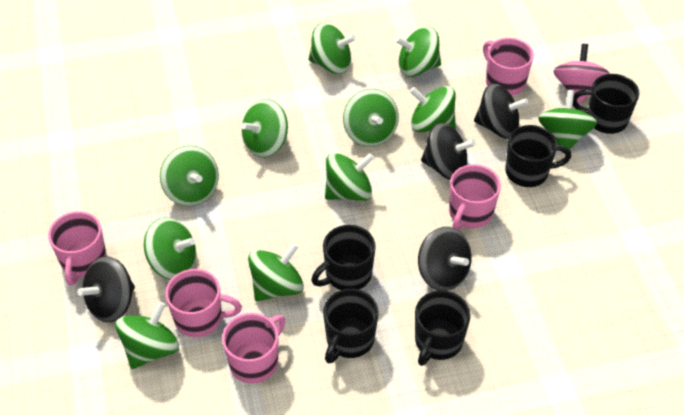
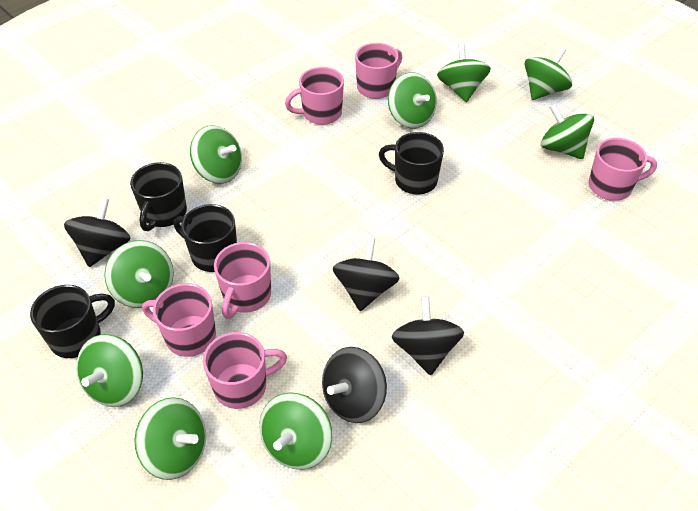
black mug: 5 -> 4
green spinning top: 11 -> 9
pink mug: 5 -> 6
pink spinning top: 1 -> 0

